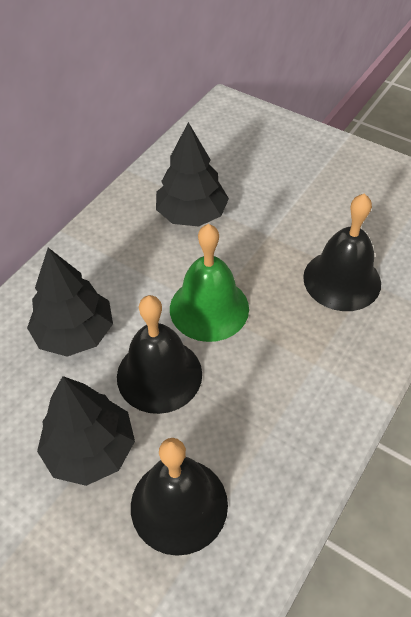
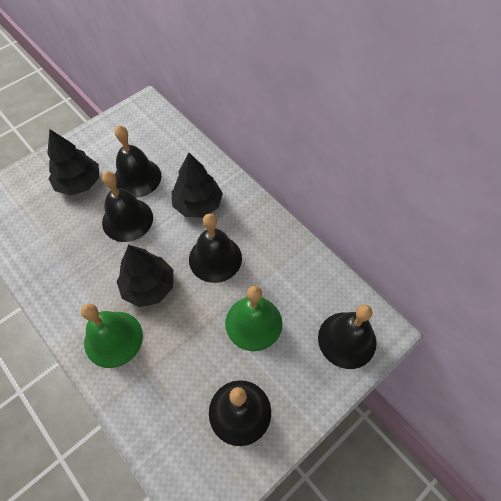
black bell: 3 -> 5
green bell: 1 -> 2

